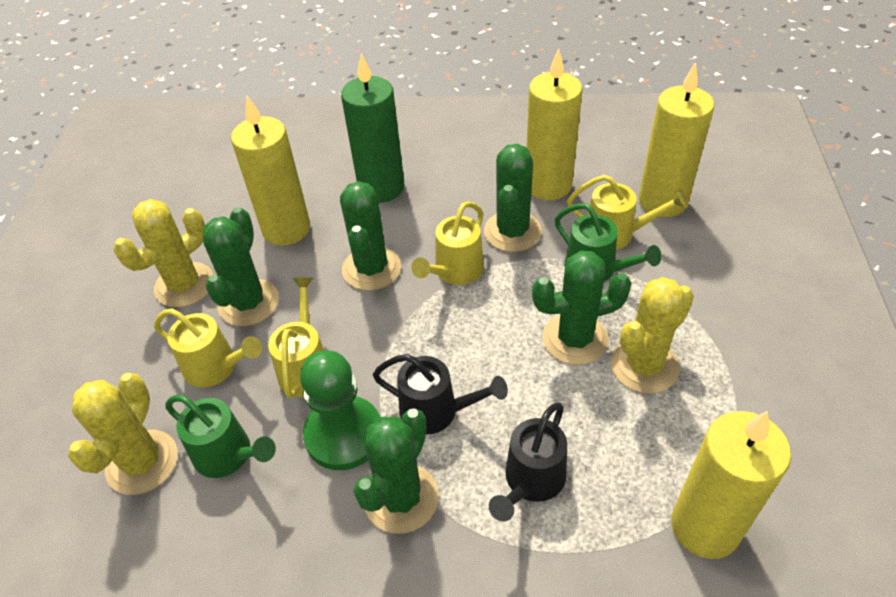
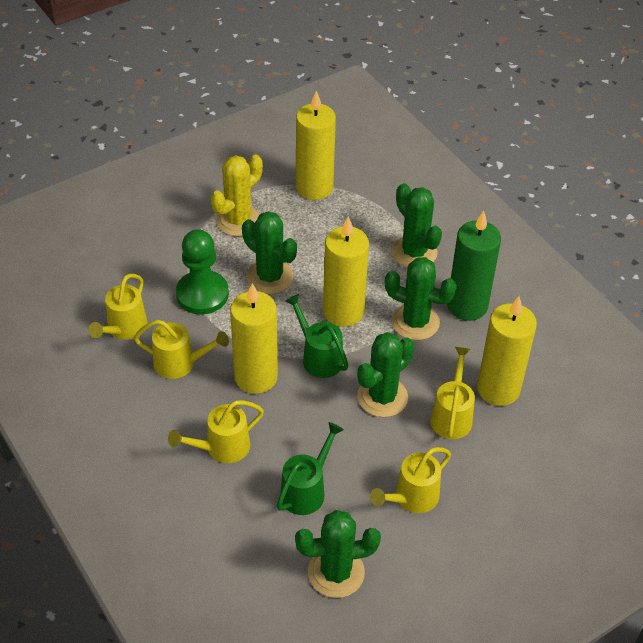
black watering can: 2 -> 0
yellow cactus: 3 -> 1
yellow watering can: 4 -> 5

